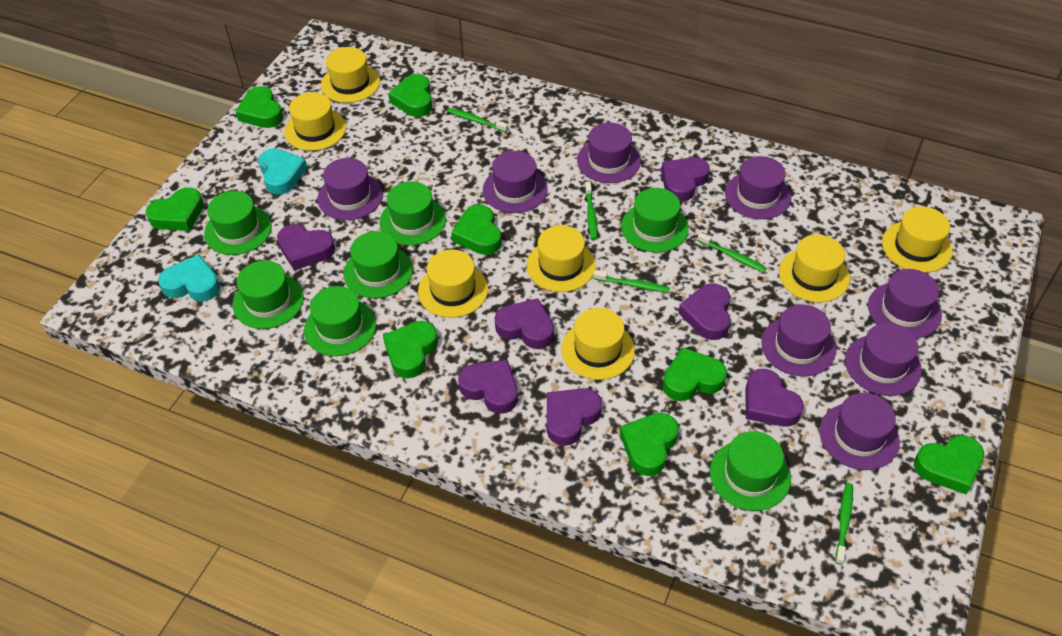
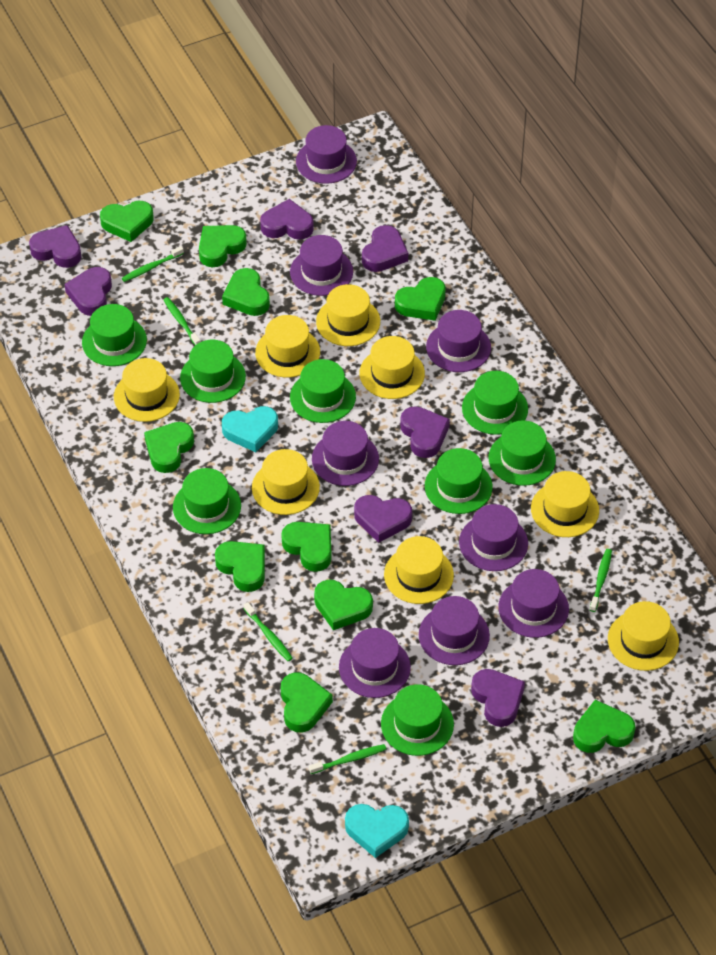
green hat: 7 -> 8
green heart: 8 -> 10
yellow hat: 7 -> 8

